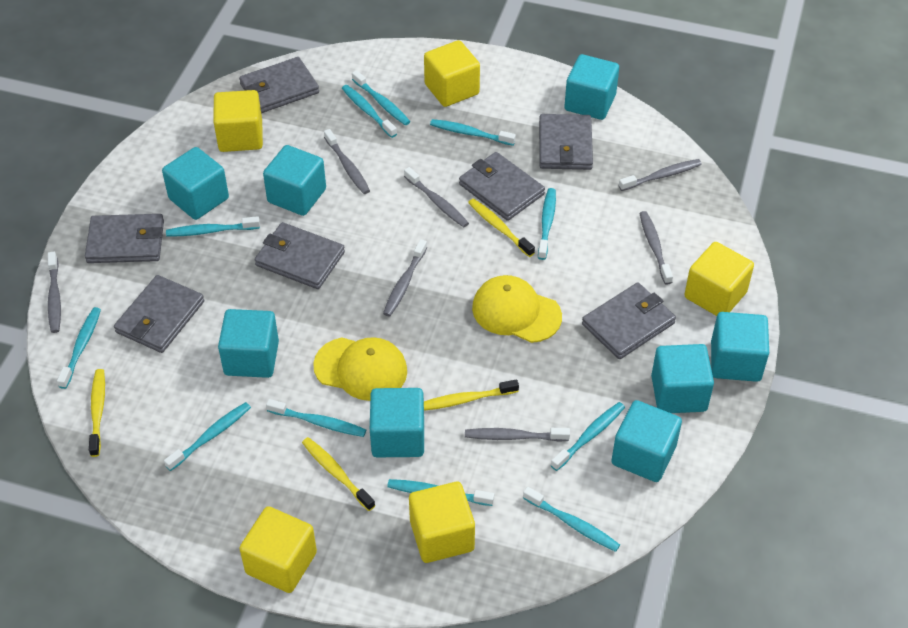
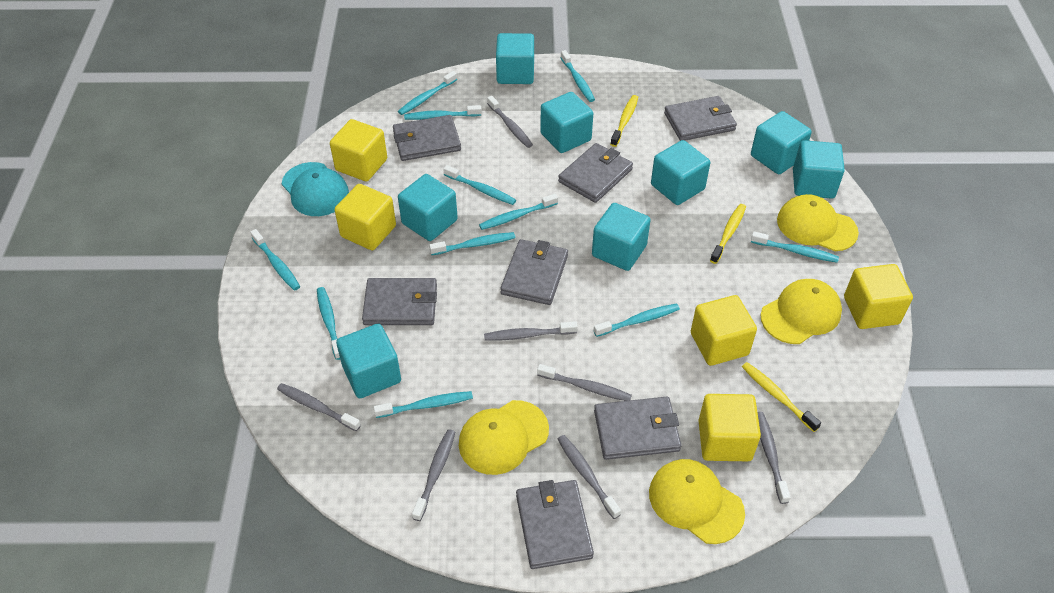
turquoise cap: 0 -> 1
yellow cap: 2 -> 4
yellow toothbrush: 4 -> 3

